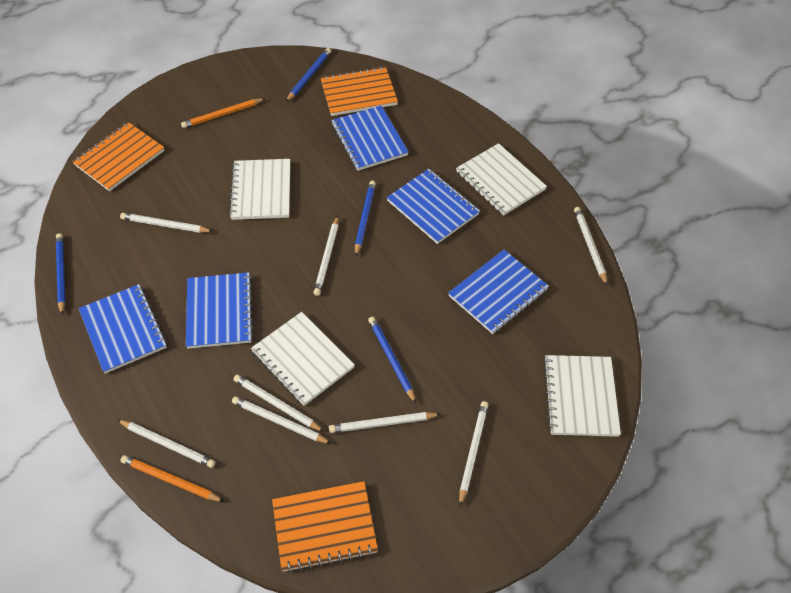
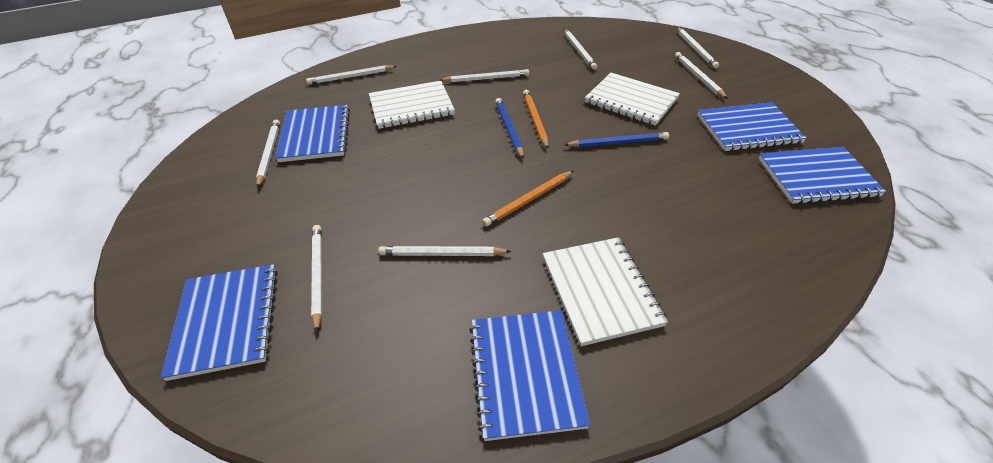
blue pencil: 4 -> 2
orange notebook: 3 -> 0
white notebook: 4 -> 3

